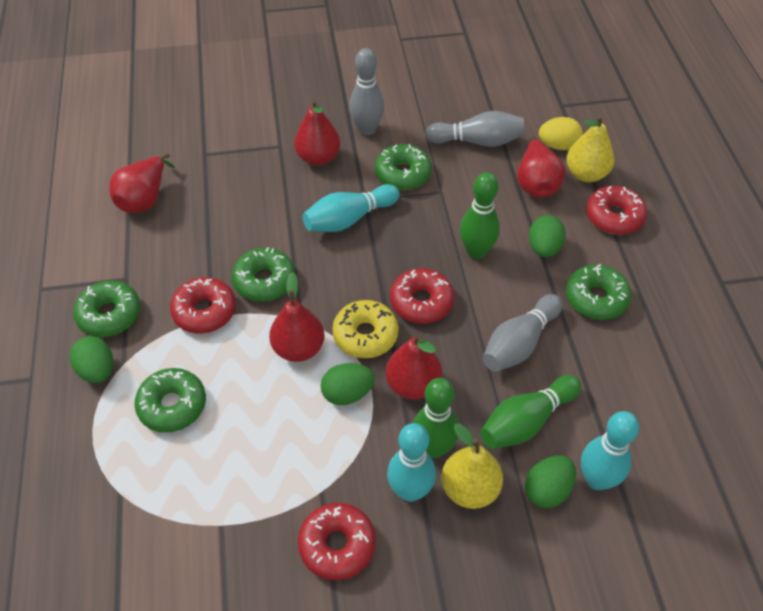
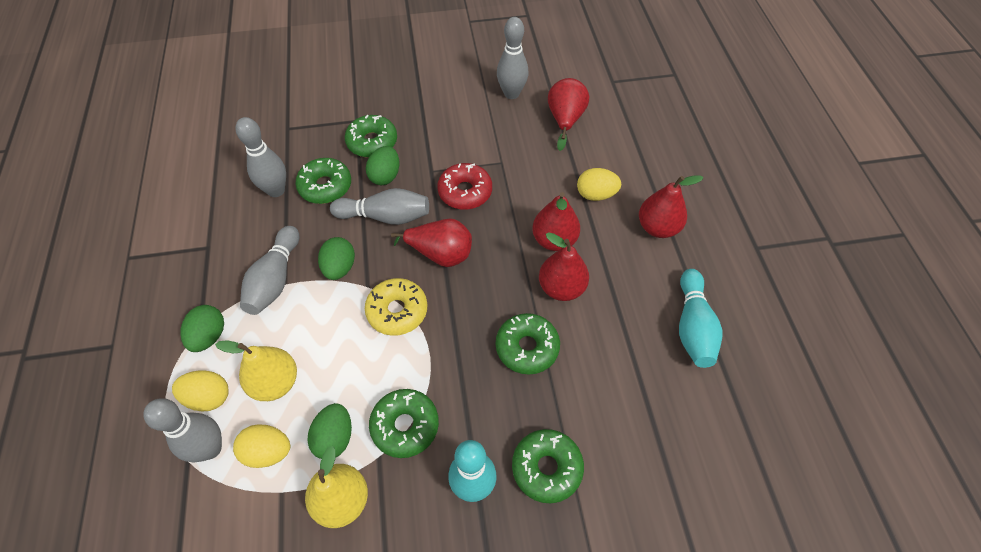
green bowling pin: 3 -> 0
grey bowling pin: 3 -> 5
red donut: 4 -> 1
turquoise bowling pin: 3 -> 2
yellow egg: 1 -> 3

